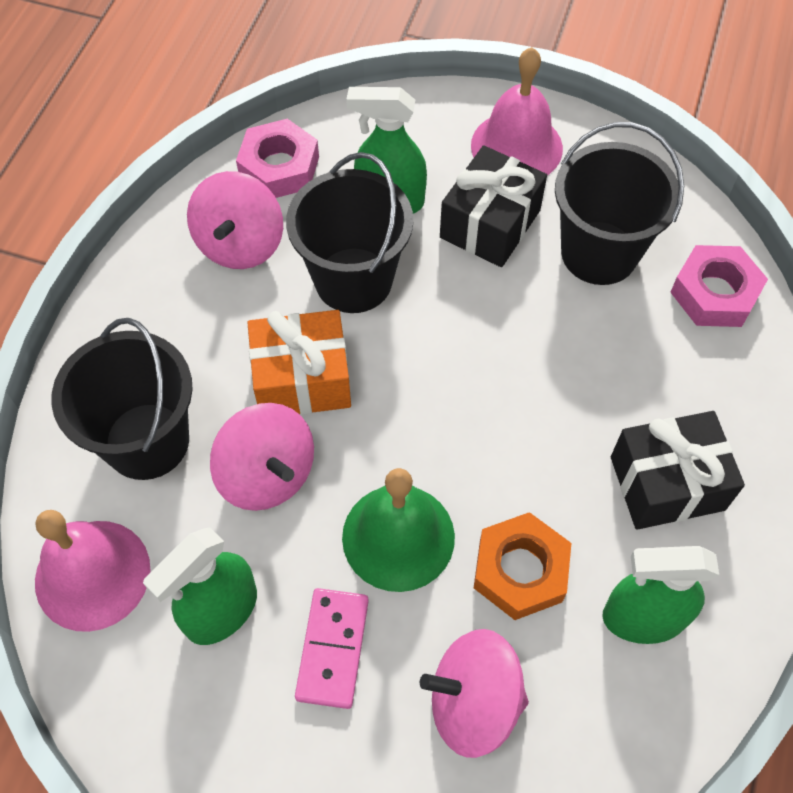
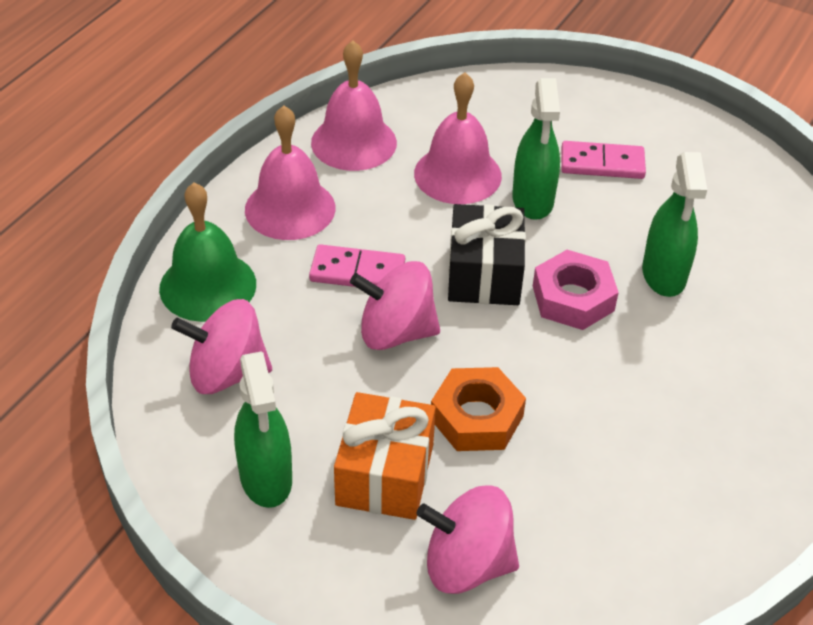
black bucket: 3 -> 0
black gift: 2 -> 1
pink bell: 2 -> 3
pink domino: 1 -> 2
pink nut: 2 -> 1

